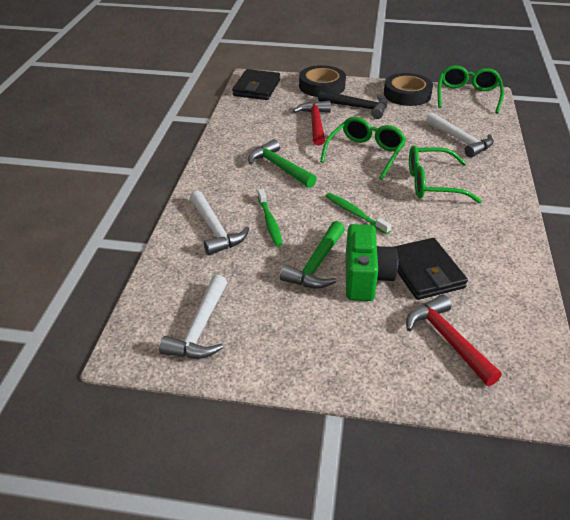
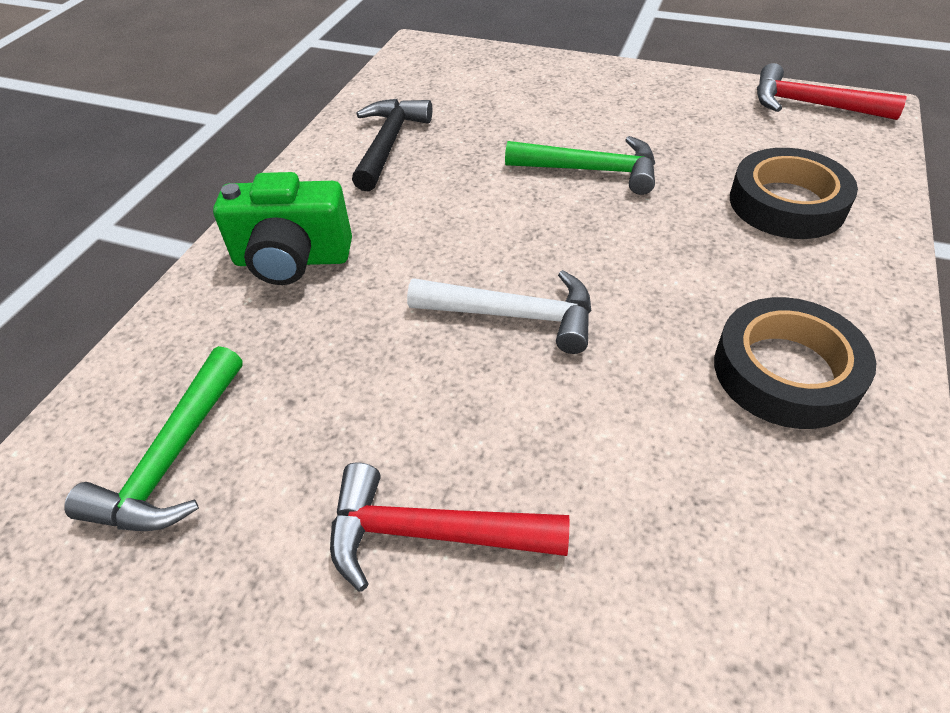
black wallet: 2 -> 0
green glasses: 3 -> 0
green toothbrush: 2 -> 0
white hammer: 3 -> 1

